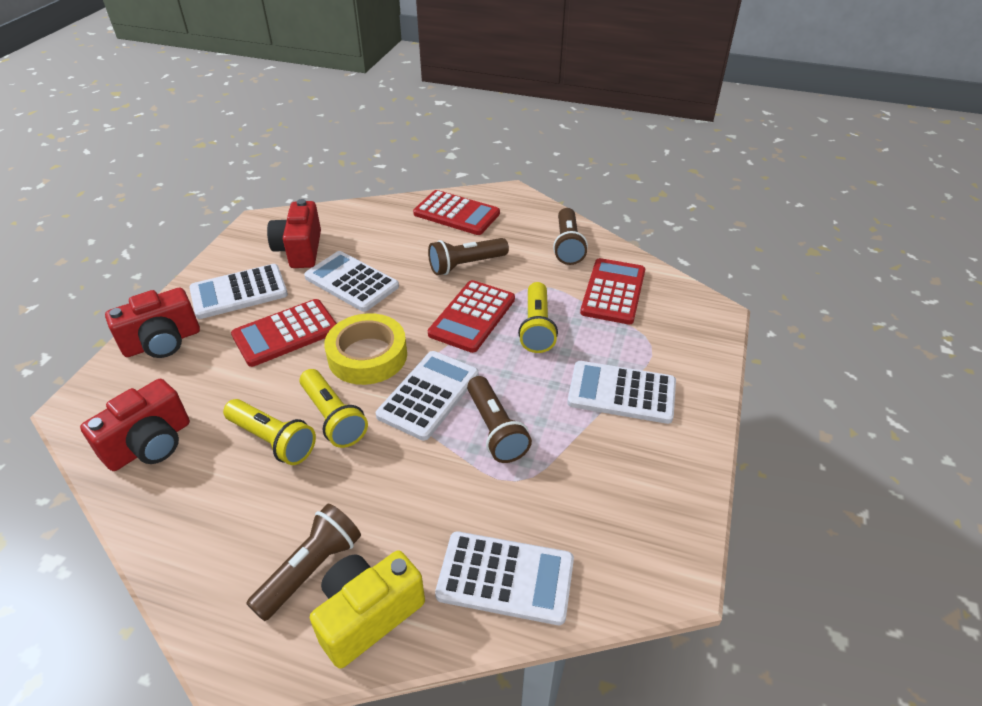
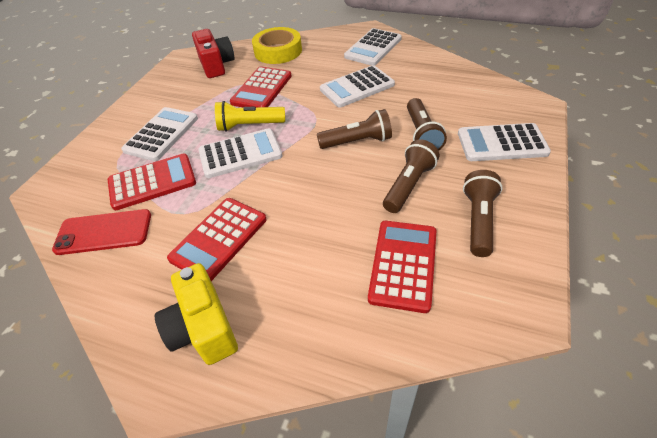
red camera: 3 -> 1
red phone: 0 -> 1
yellow flashlight: 3 -> 1

